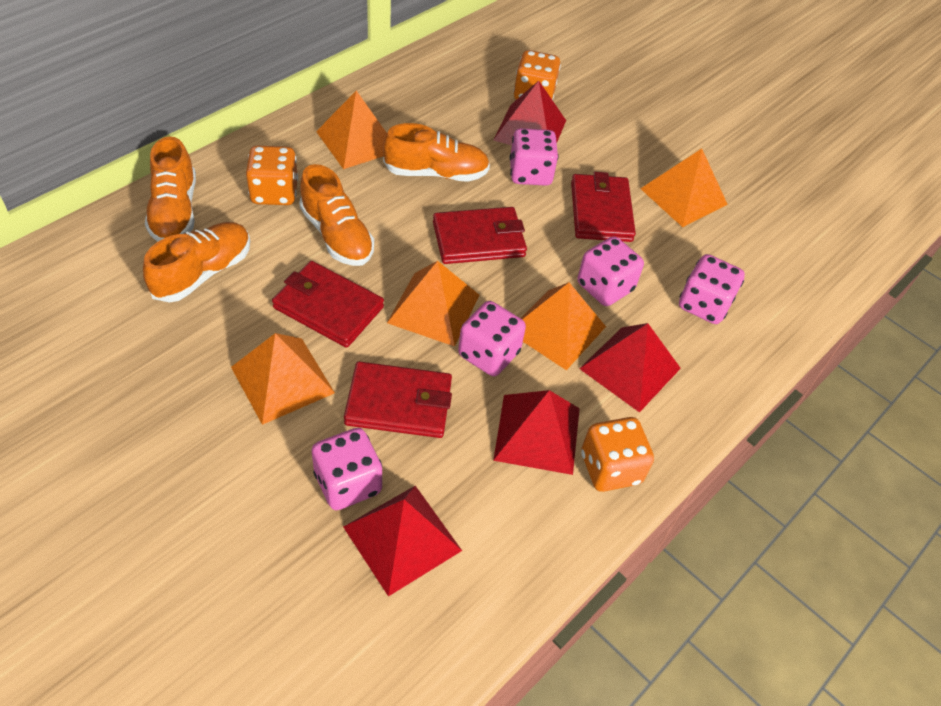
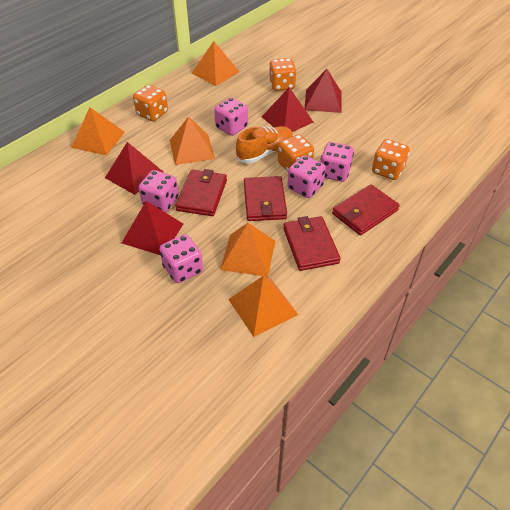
orange dice: 3 -> 4
orange shoe: 4 -> 1

